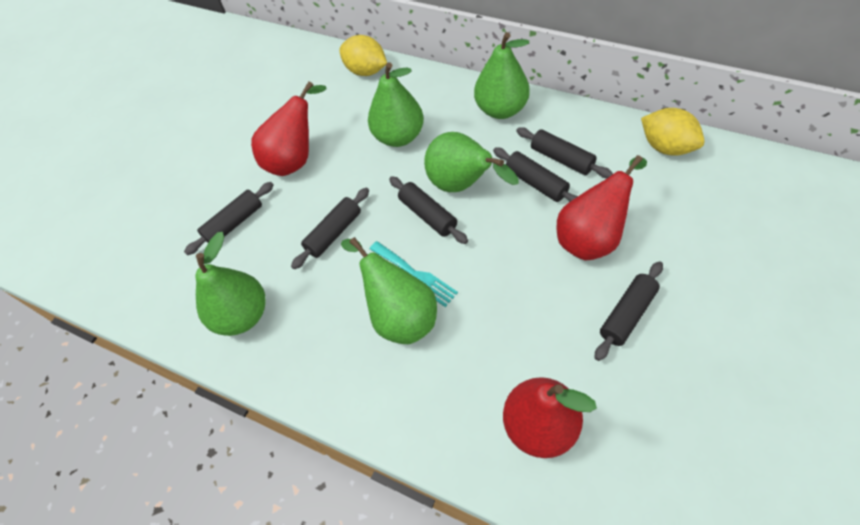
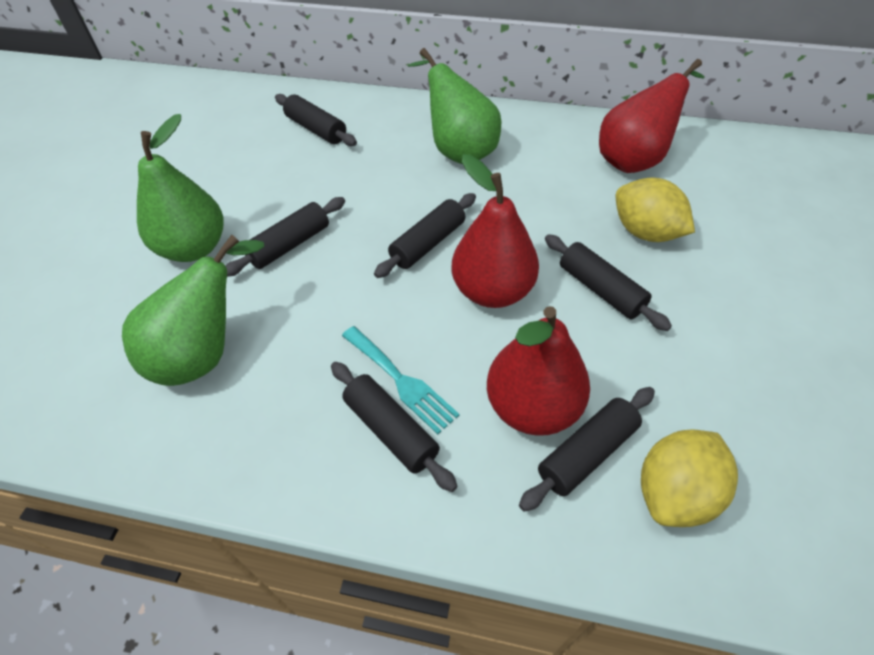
green pear: 5 -> 3

